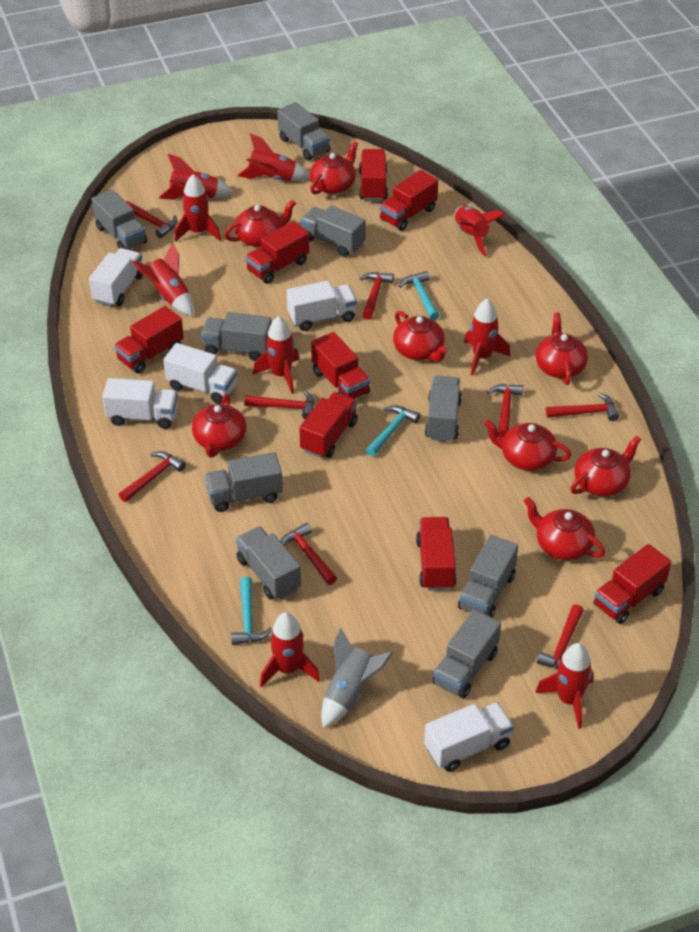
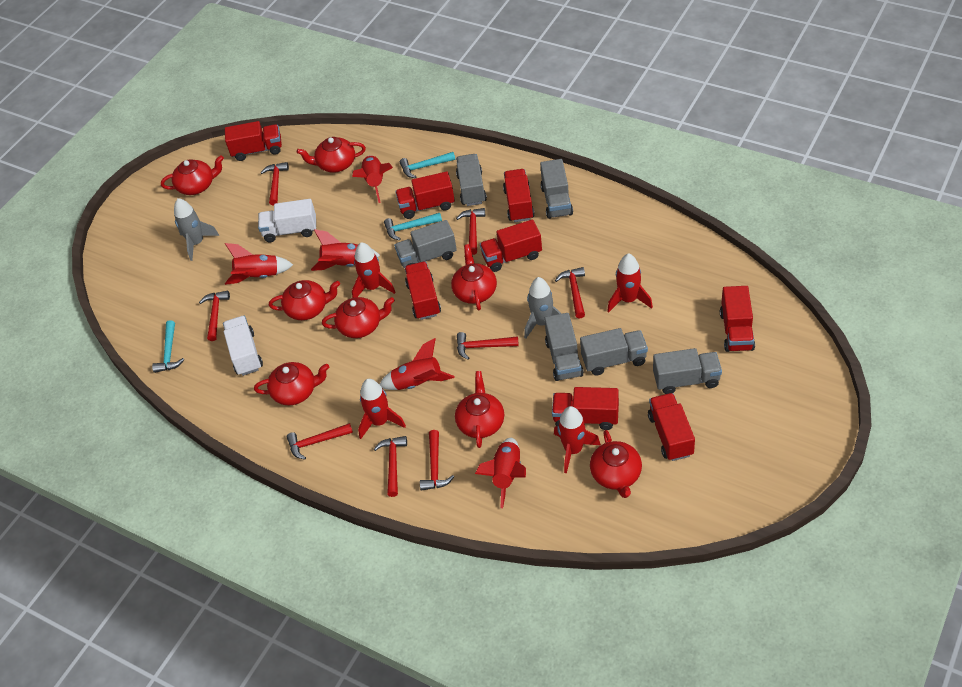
grey rocket: 1 -> 2
grey truck: 9 -> 6
white truck: 5 -> 2

